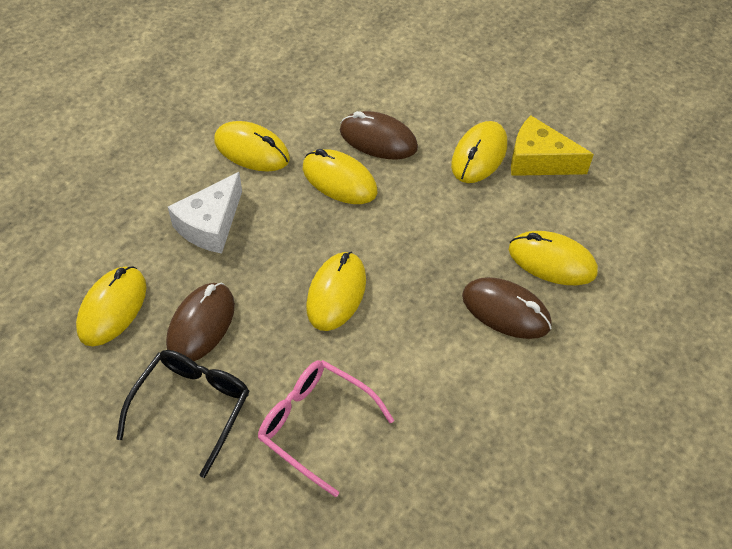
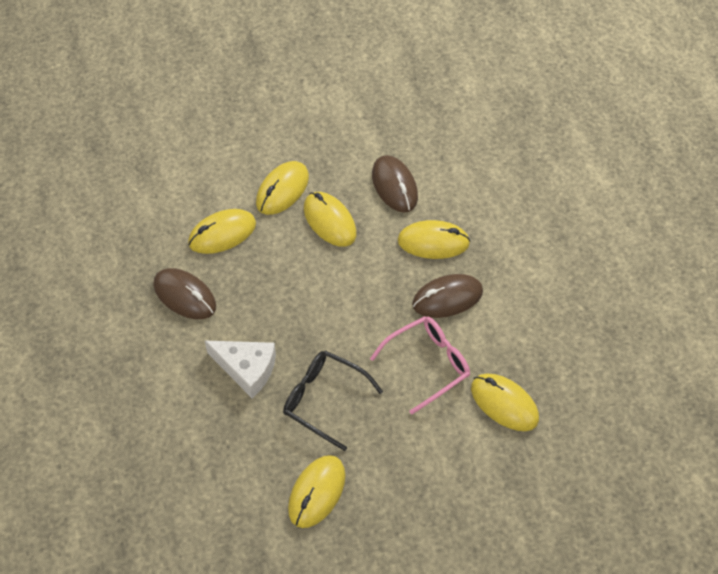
yellow cheese: 1 -> 0

